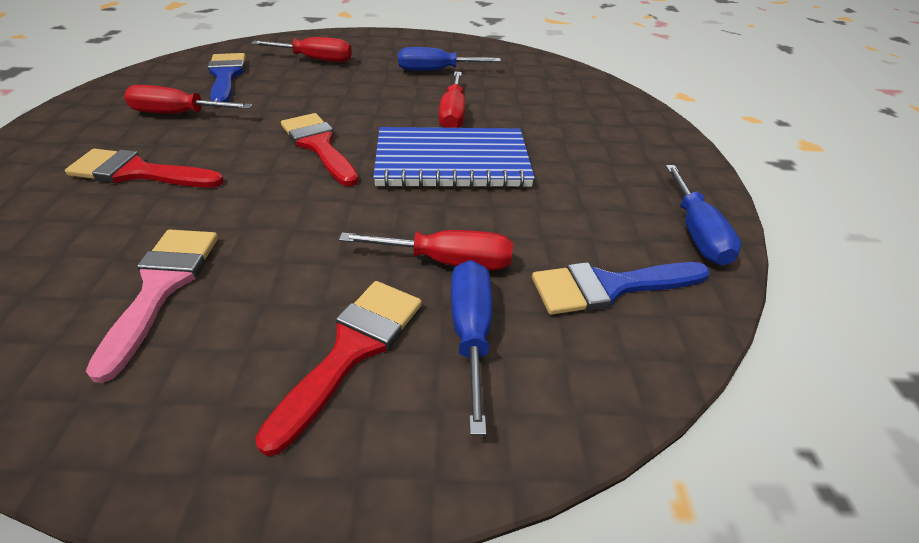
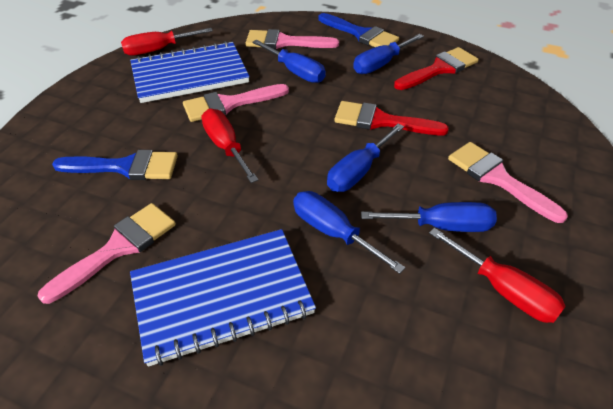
blue notebook: 1 -> 2
blue screwdriver: 3 -> 5
pink brush: 1 -> 4
red brush: 3 -> 2
red screwdriver: 4 -> 3

